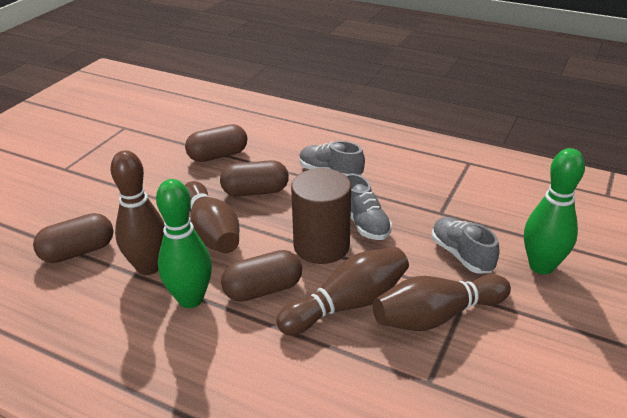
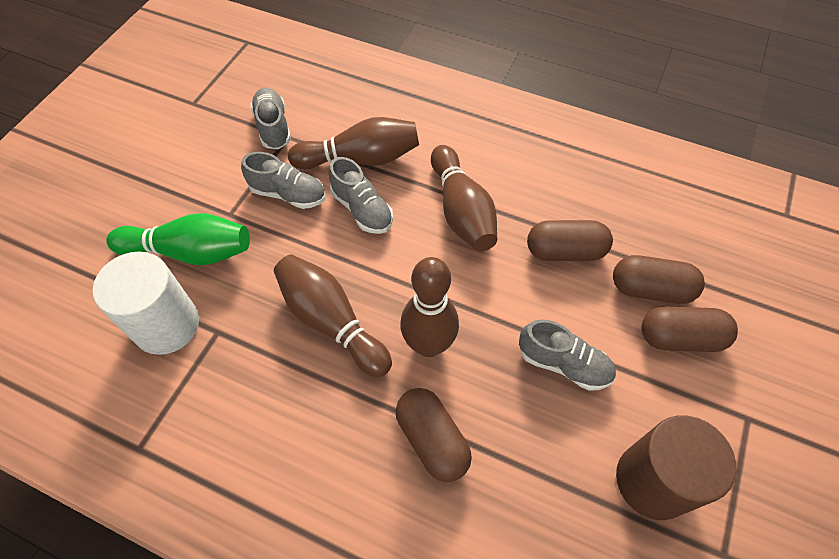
green bowling pin: 2 -> 1
grey shoe: 3 -> 4
white cylinder: 0 -> 1

